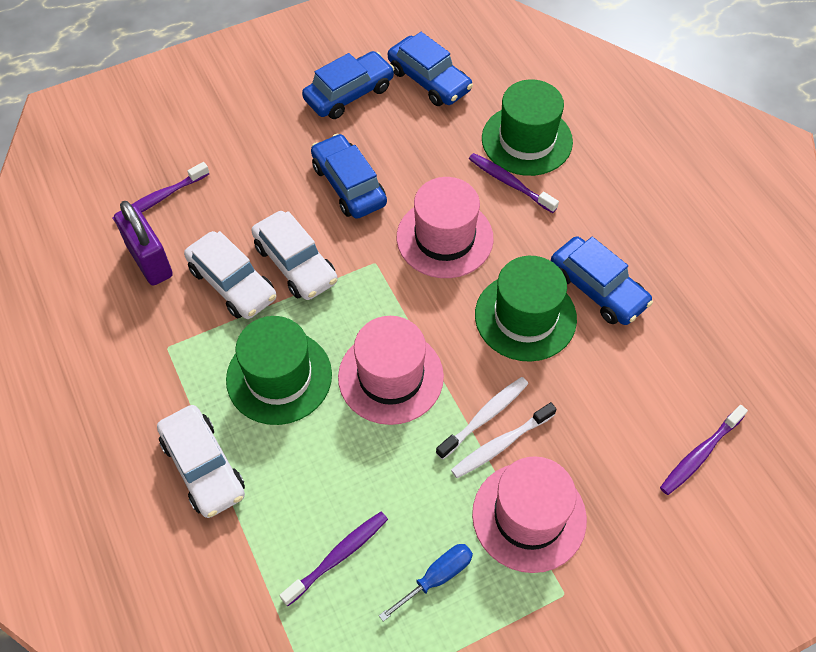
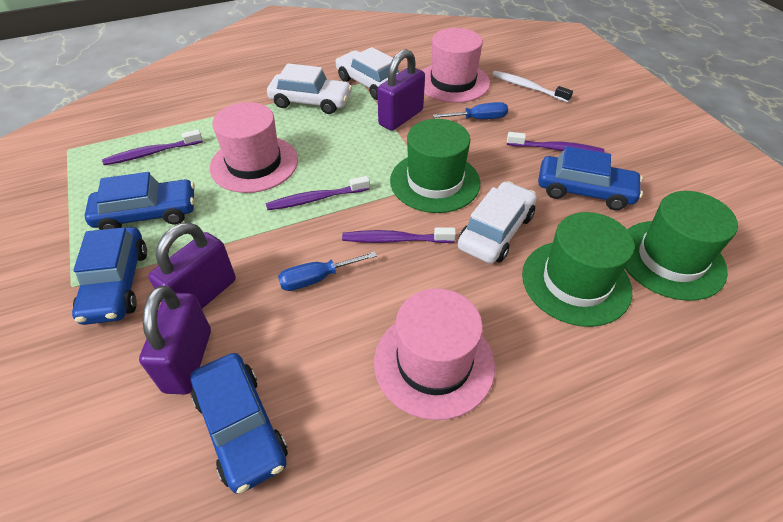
blue screwdriver: 1 -> 2
purple padlock: 1 -> 3
white toothbrush: 2 -> 1

